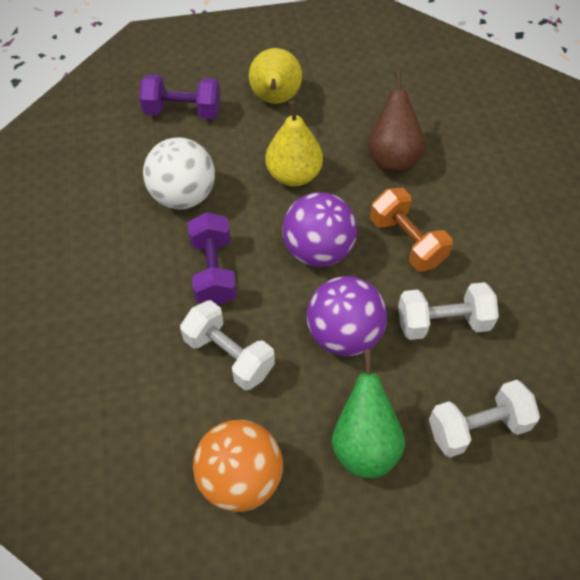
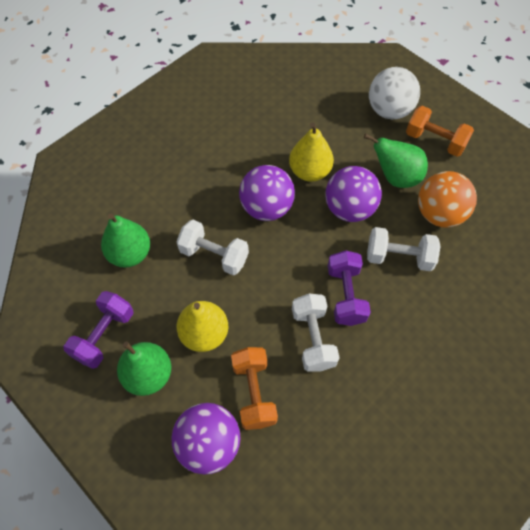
brown pear: 1 -> 0
green pear: 1 -> 3
orange dumbbell: 1 -> 2
purple ball: 2 -> 3

